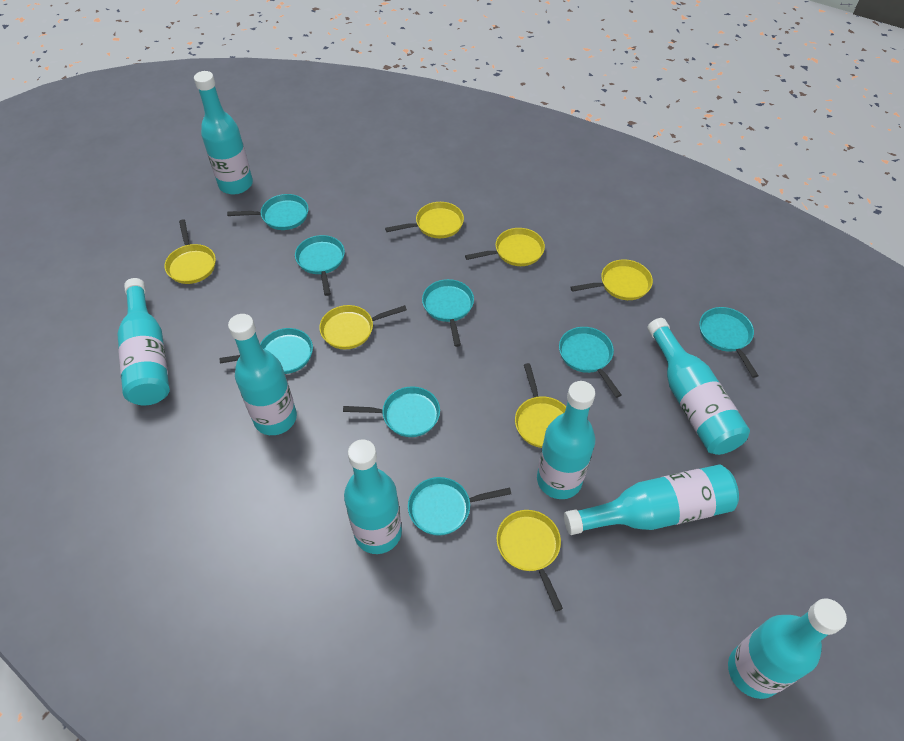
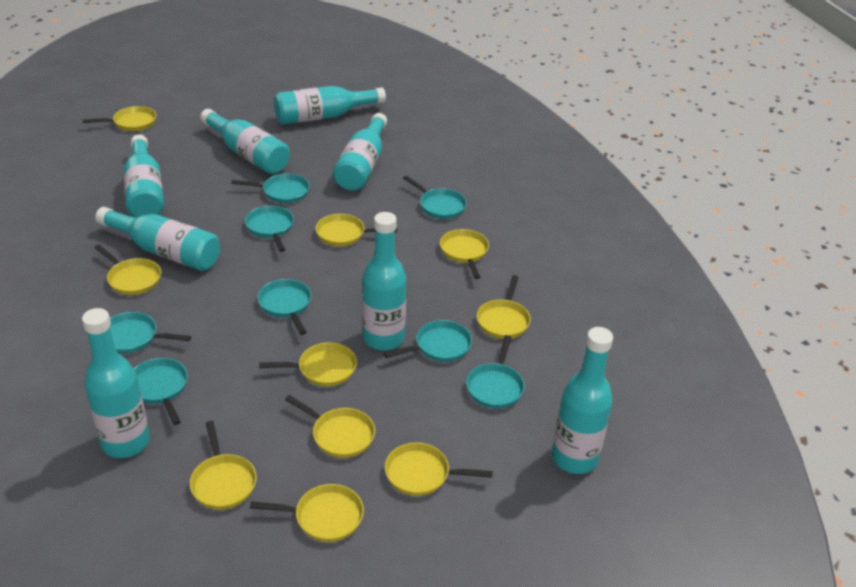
yellow pan: 7 -> 10

